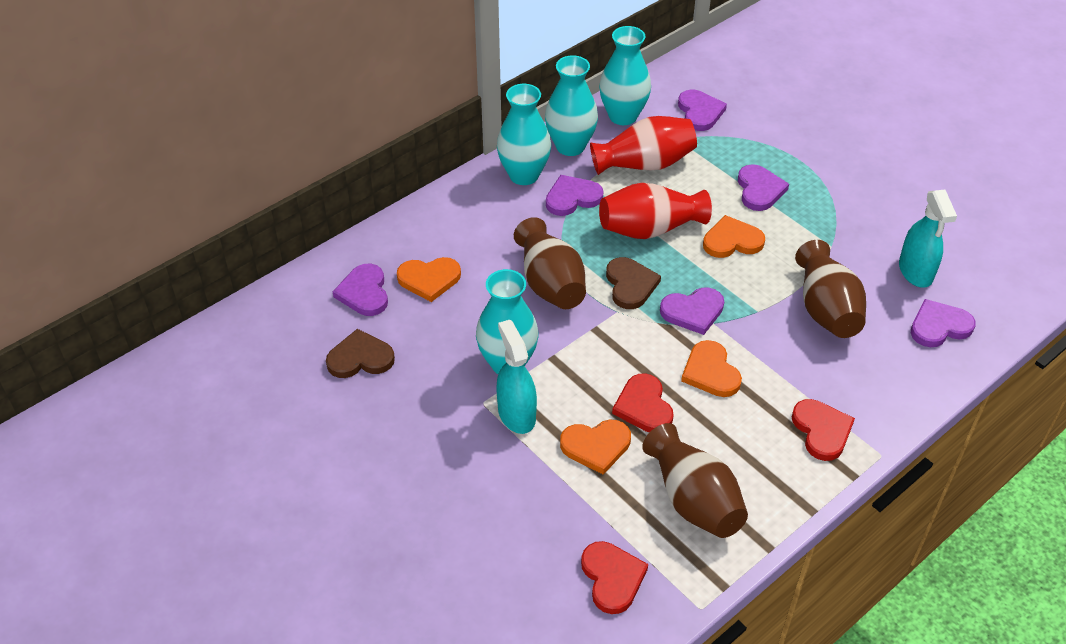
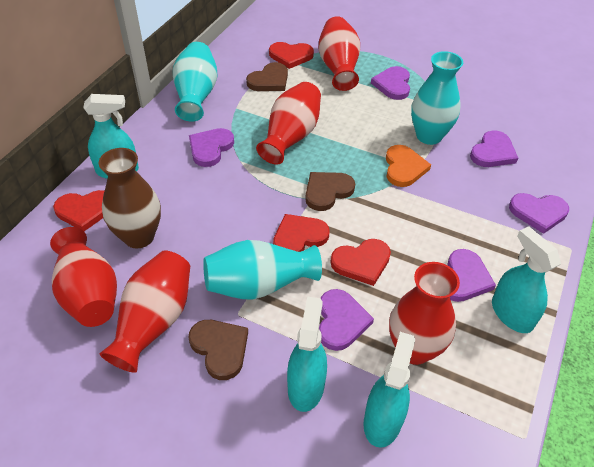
brown heart: 2 -> 3
brown vase: 3 -> 1
orange heart: 4 -> 1
red heart: 3 -> 4
red vase: 2 -> 5
turquoise spray bottle: 2 -> 4
turquoise vase: 4 -> 3

